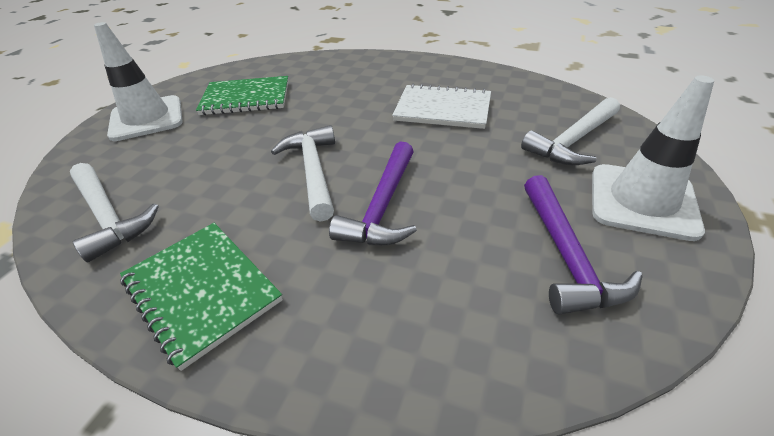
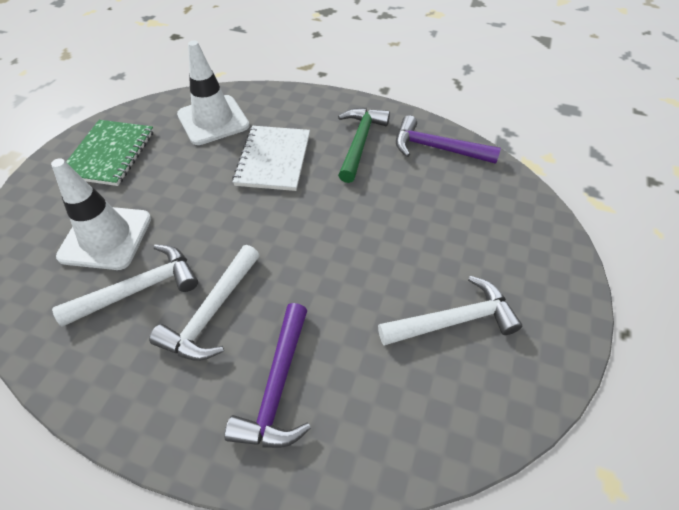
green hammer: 0 -> 1
green notebook: 2 -> 1

